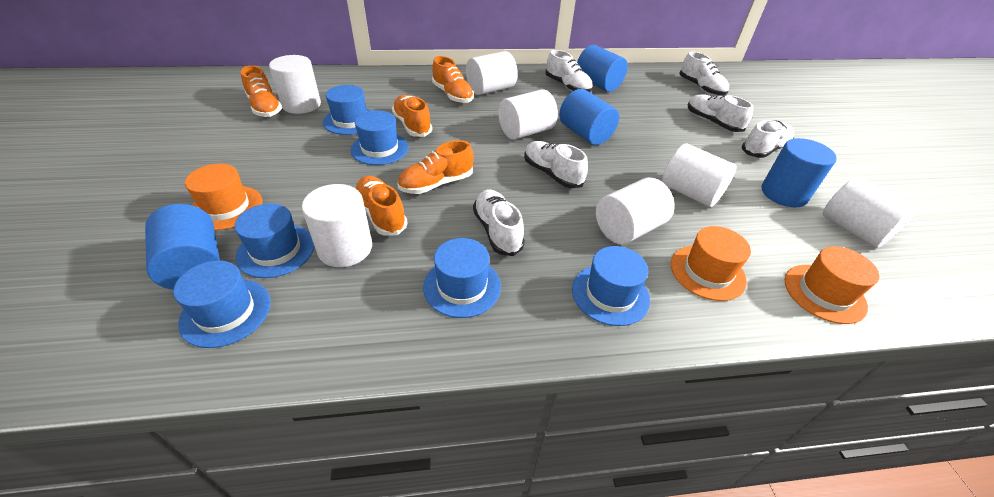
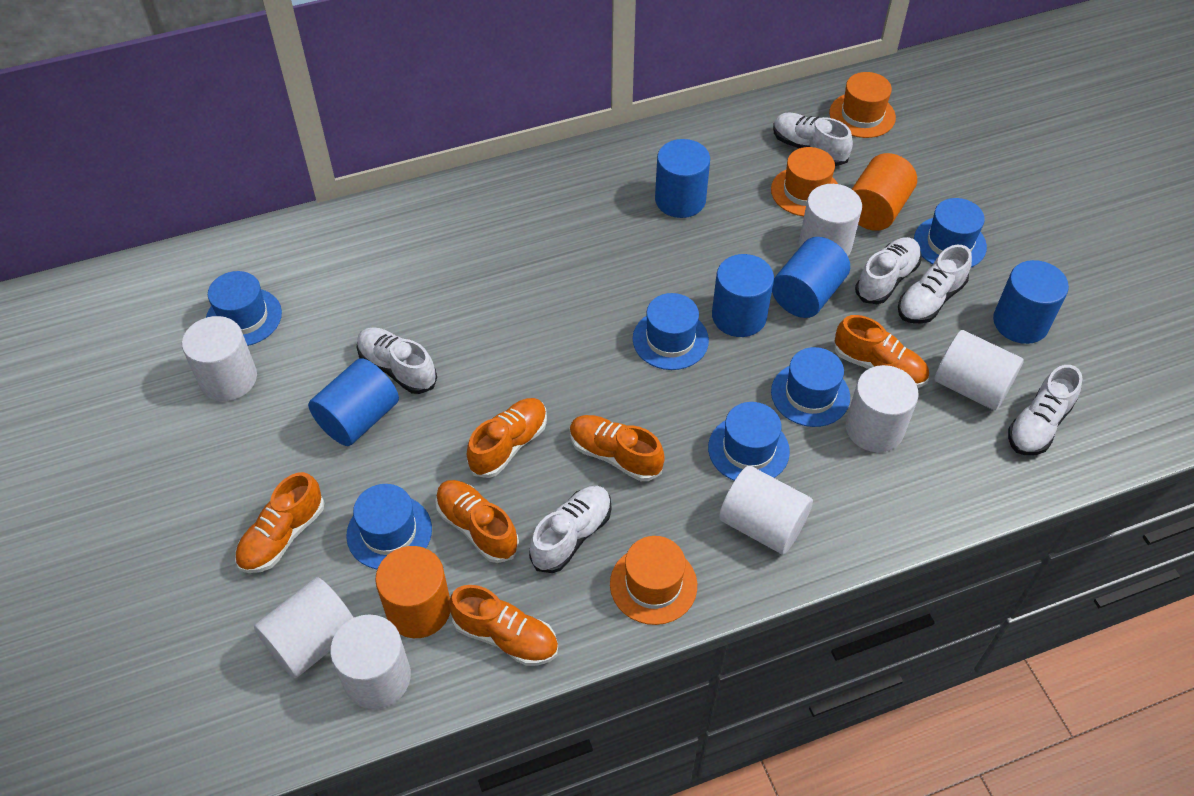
blue cylinder: 4 -> 5
orange cylinder: 0 -> 2
orange shoe: 5 -> 6

